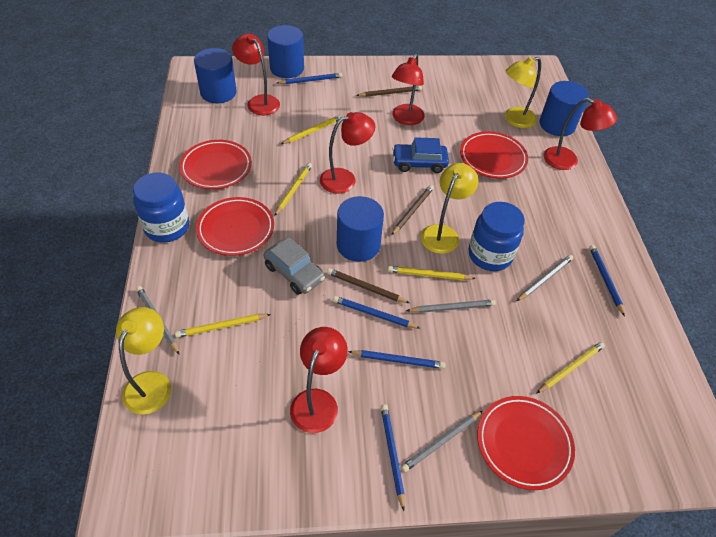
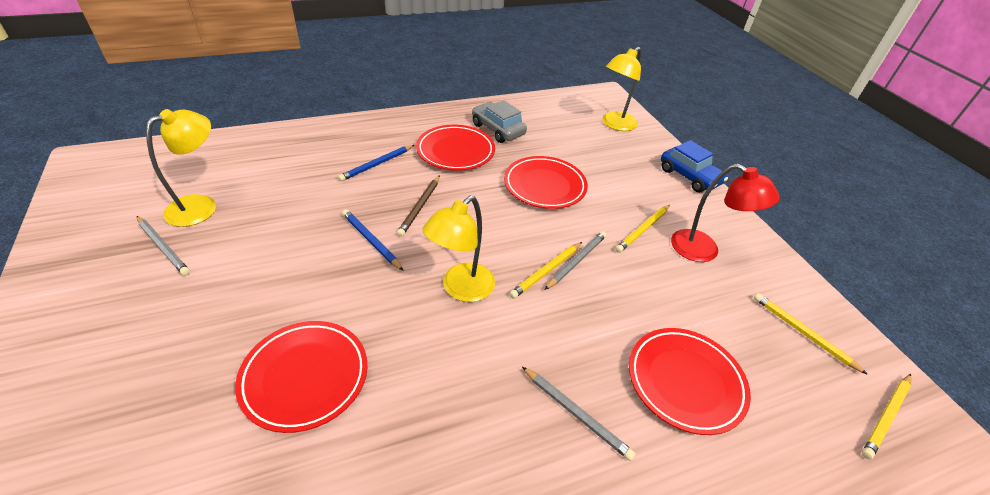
blue cylinder: 4 -> 0
blue jar: 2 -> 0
blue pencil: 5 -> 2
brown pencil: 3 -> 1
grey pencil: 4 -> 3
red lamp: 5 -> 1
yellow pencil: 5 -> 4

